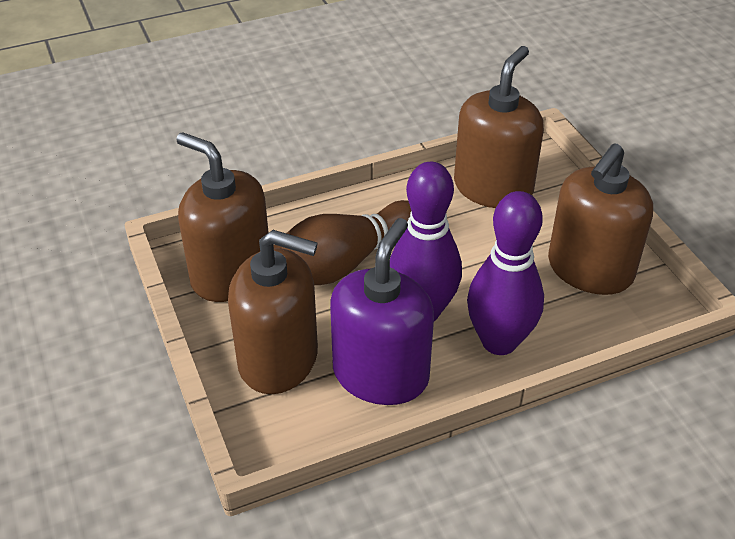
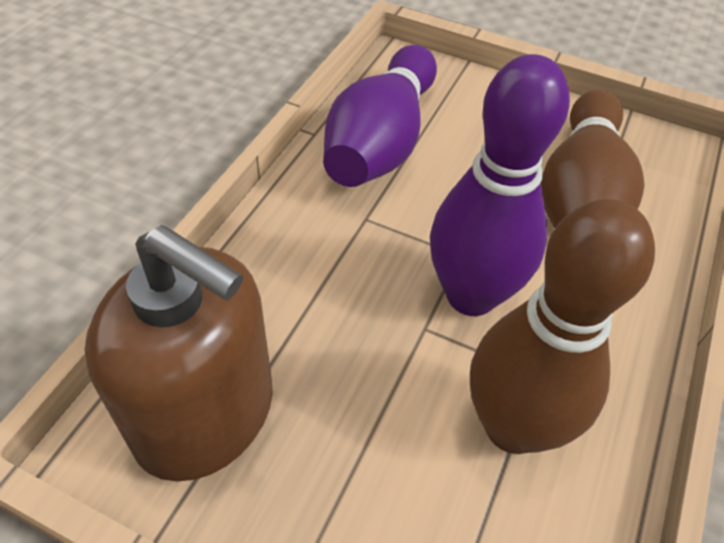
brown bowling pin: 1 -> 2
brown soap dispenser: 4 -> 1
purple soap dispenser: 1 -> 0

